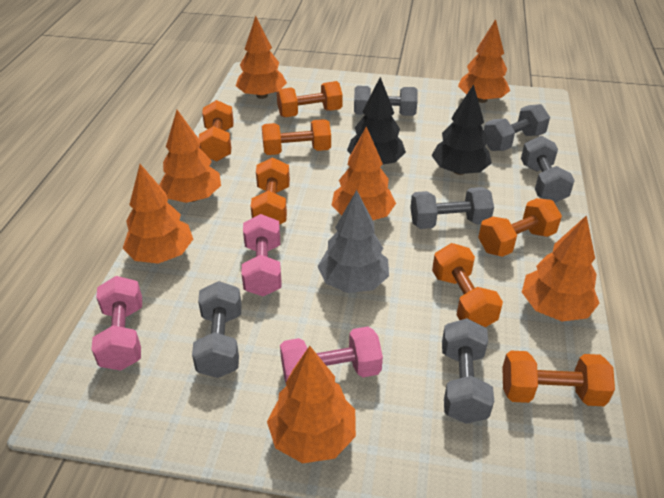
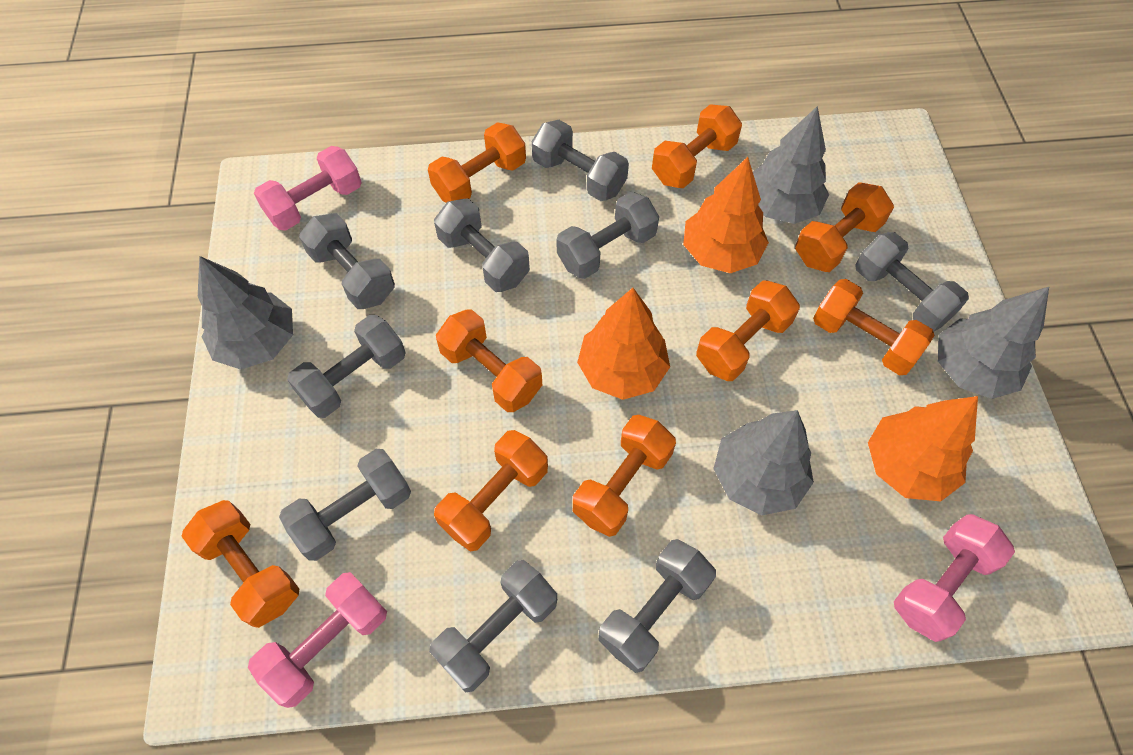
black tree: 2 -> 0
grey dumbbell: 6 -> 9
grey tree: 1 -> 4
orange dumbbell: 7 -> 9
orange tree: 7 -> 3

